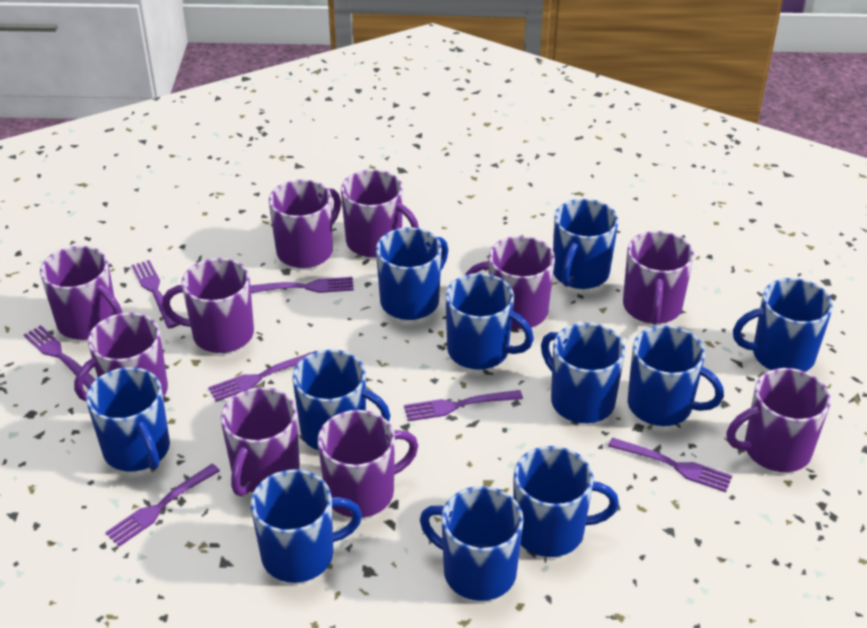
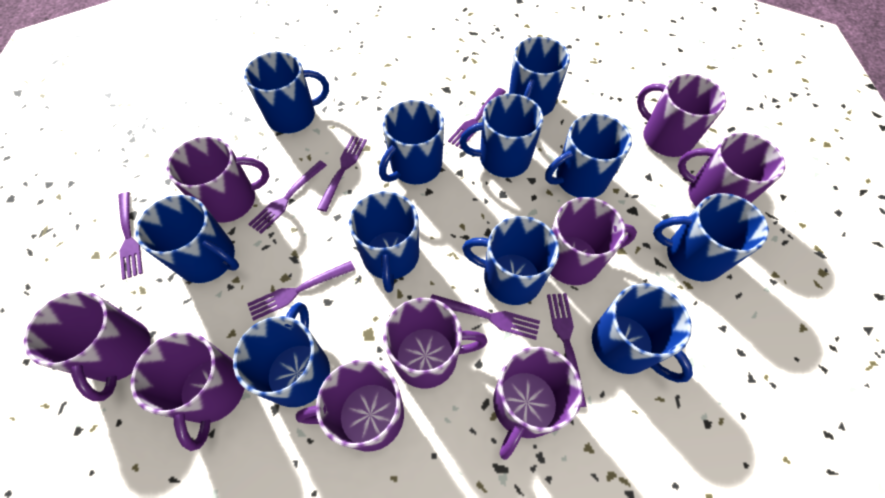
purple mug: 10 -> 9

